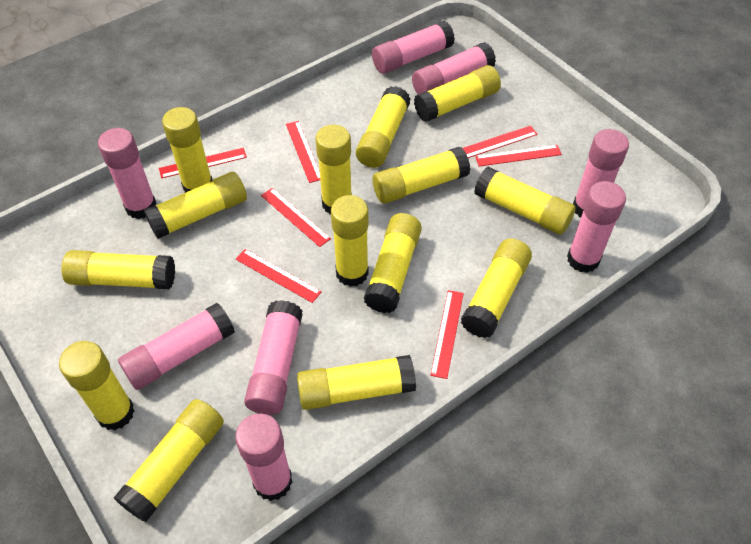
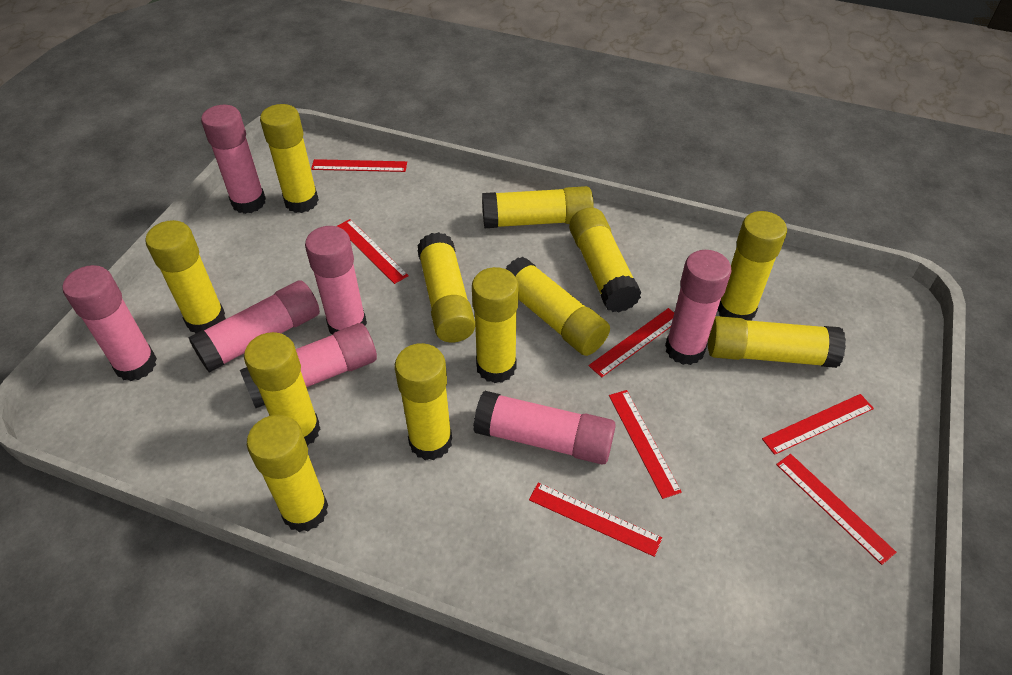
pink glue stick: 8 -> 7
yellow glue stick: 14 -> 12

